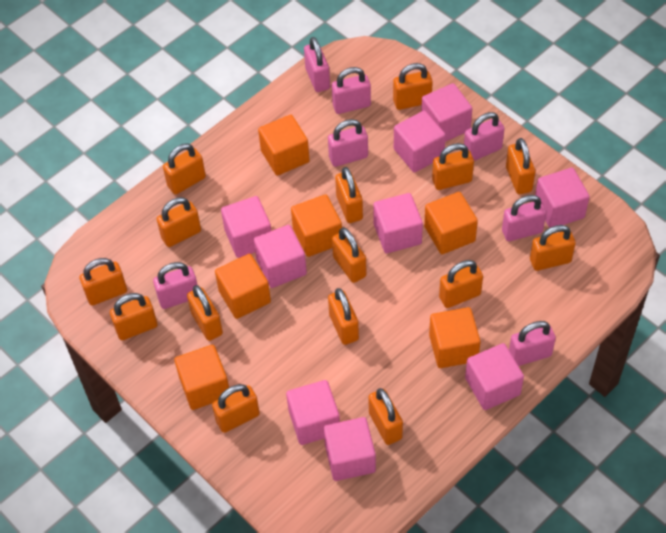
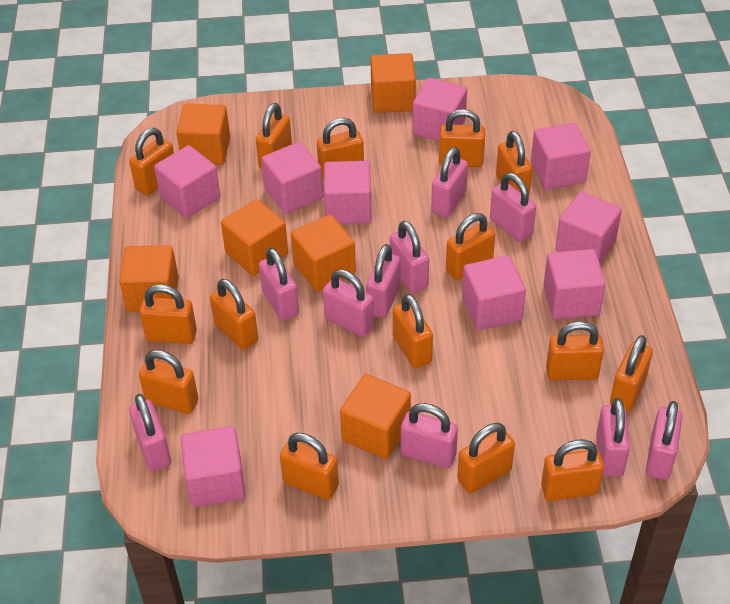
pink padlock: 7 -> 10

